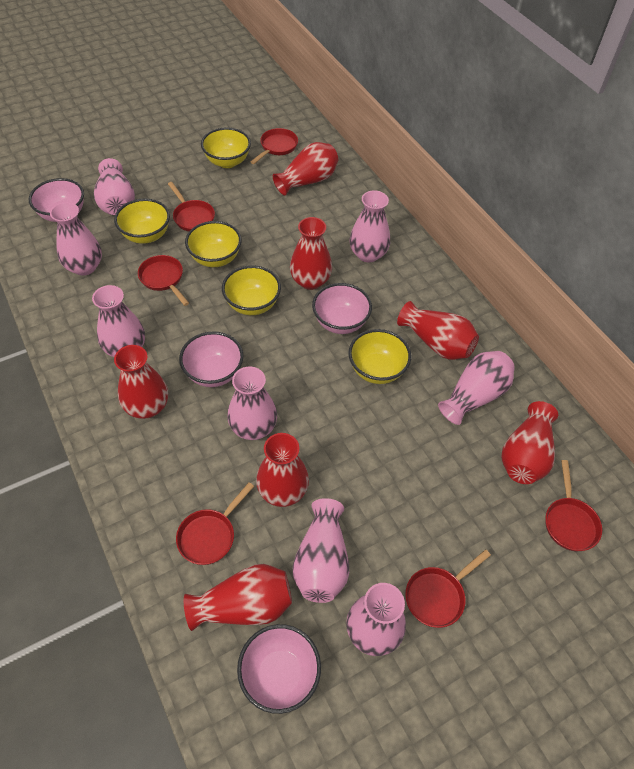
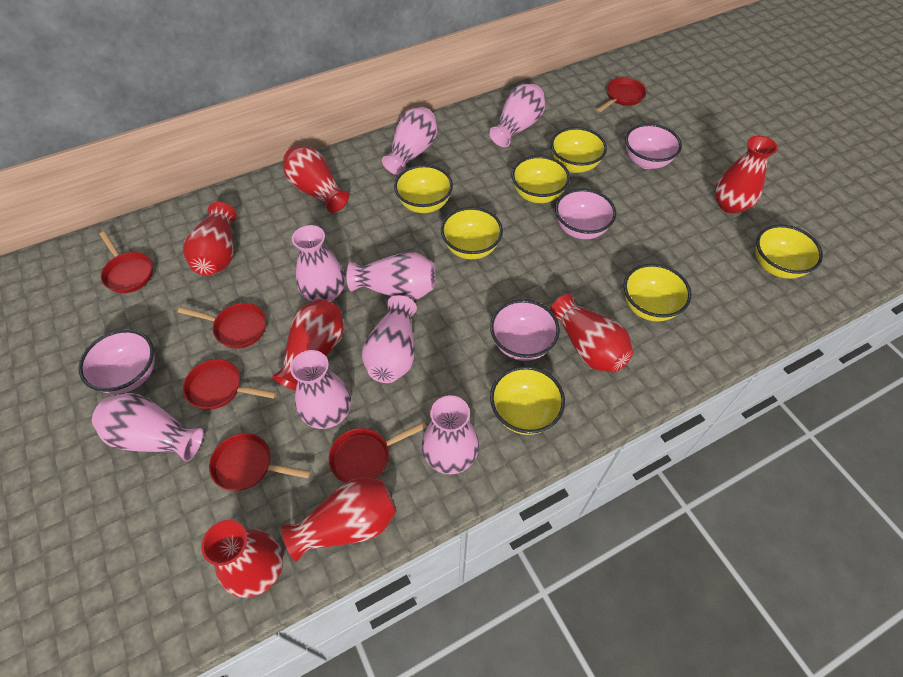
yellow bowl: 5 -> 7

